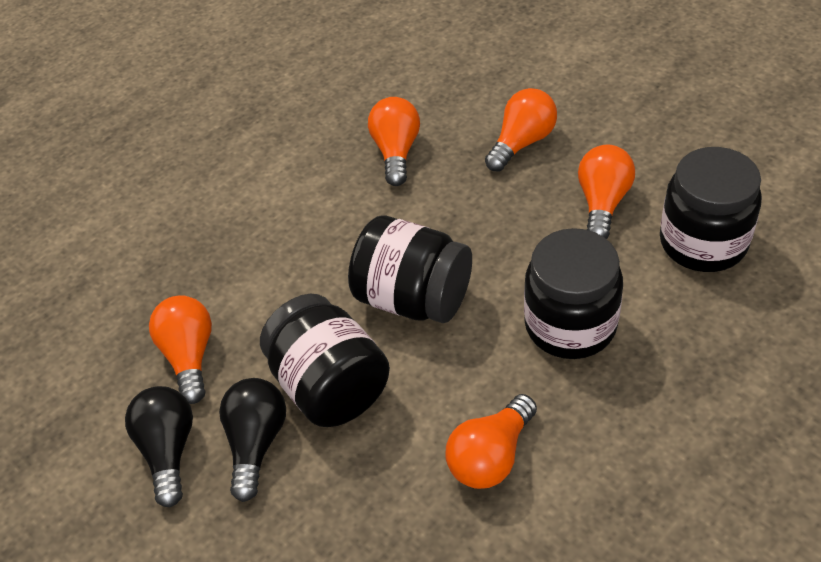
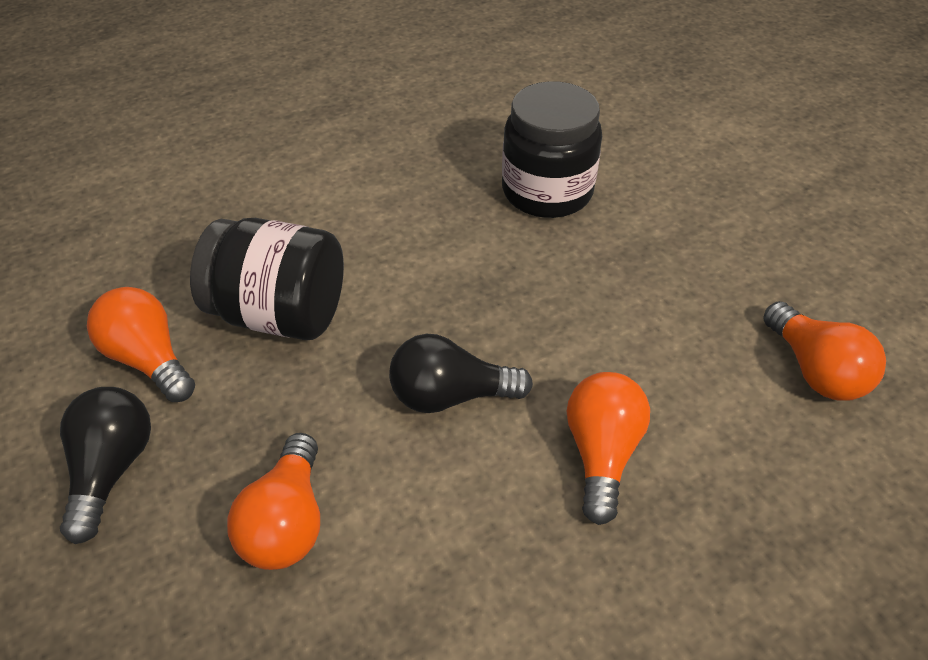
black jar: 4 -> 2
orange light bulb: 5 -> 4

